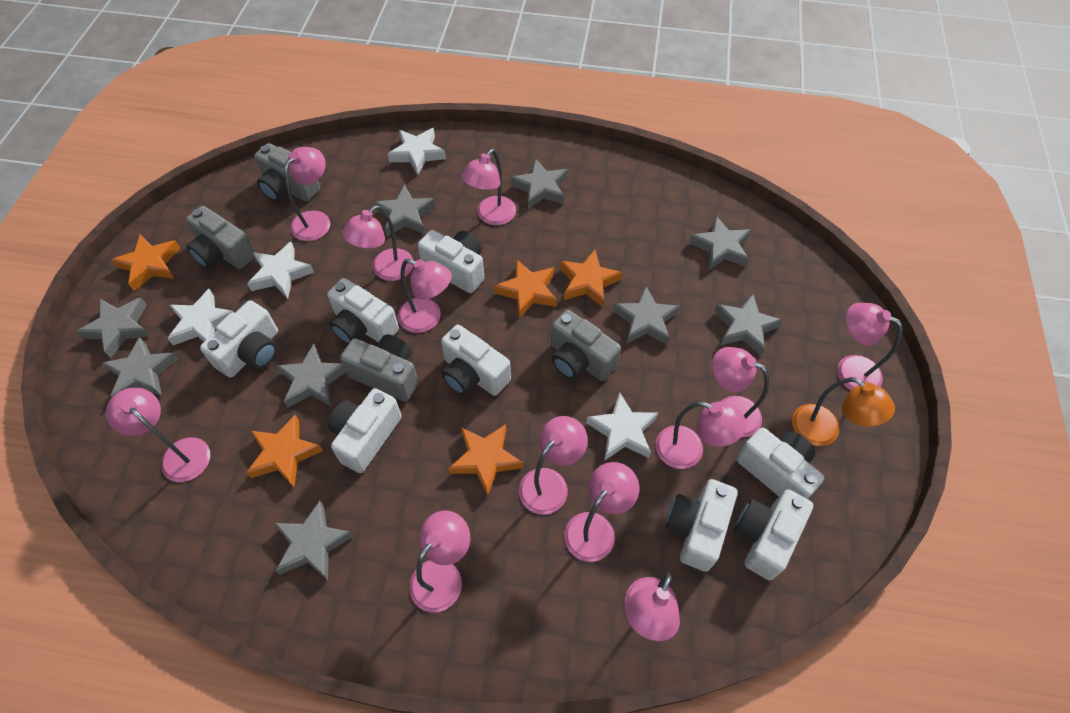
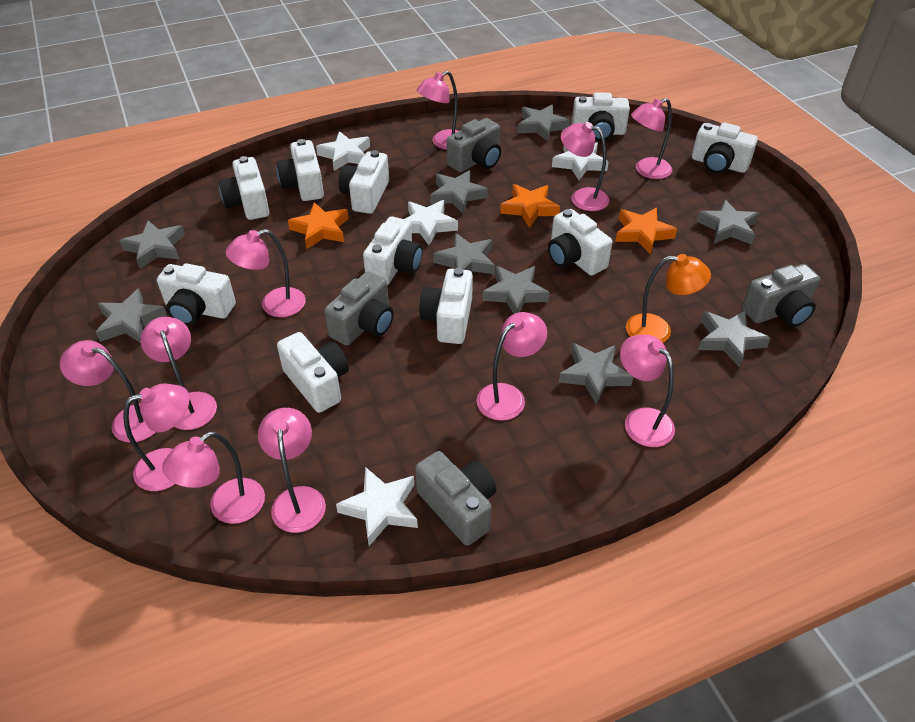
orange star: 5 -> 3
pink lamp: 12 -> 11
white camera: 8 -> 10

